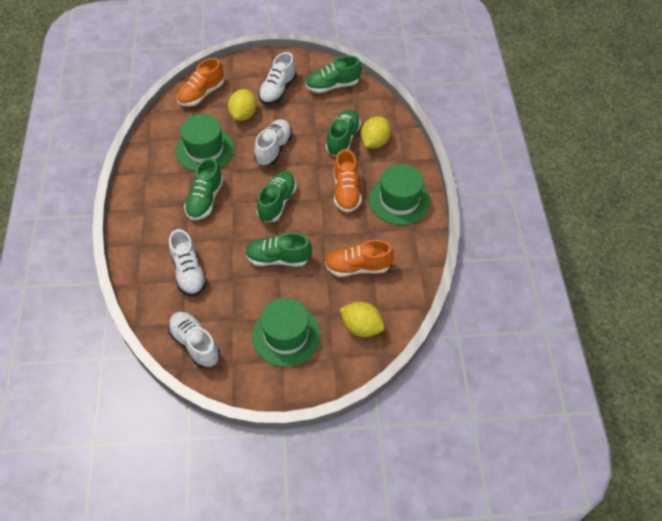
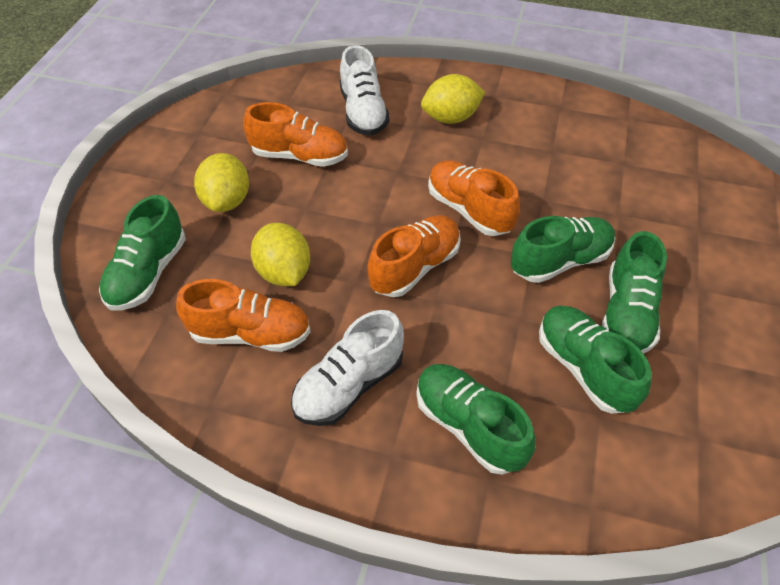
green hat: 3 -> 0
orange shoe: 3 -> 4
white shoe: 4 -> 2

